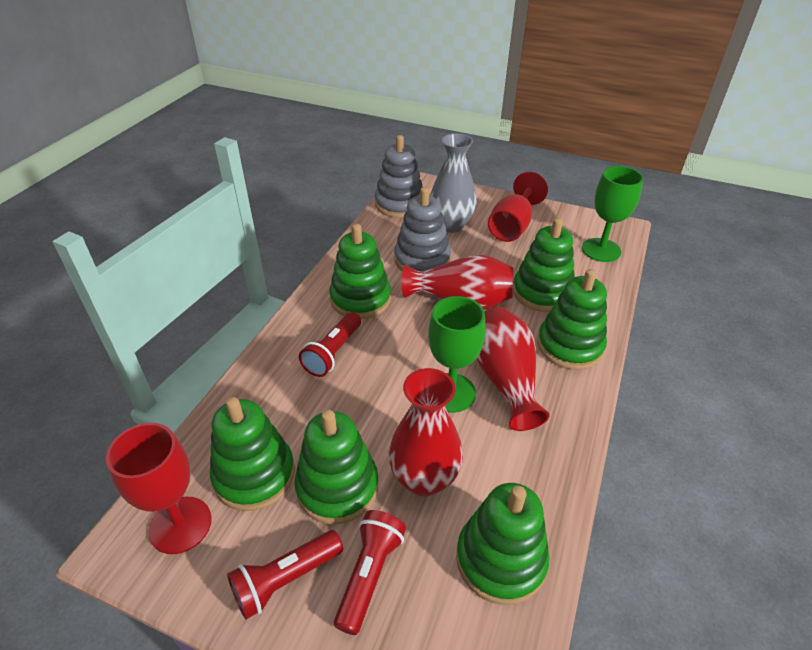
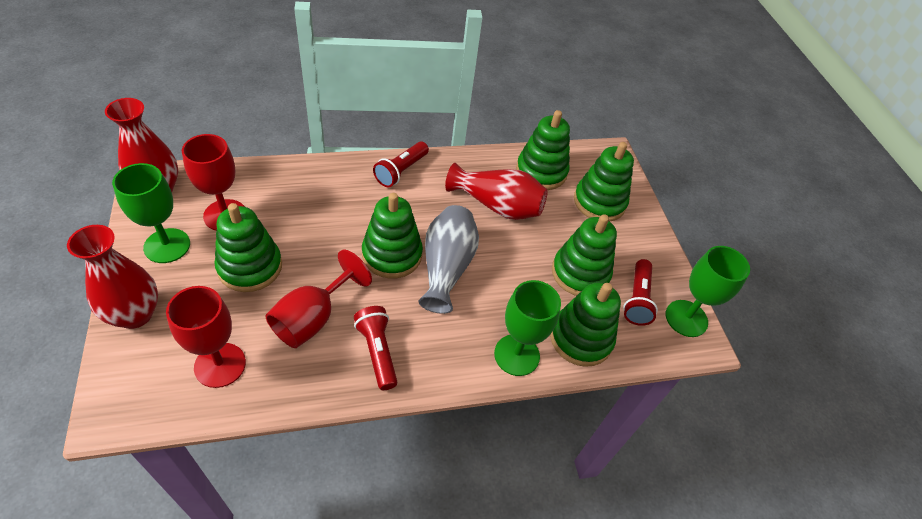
green goblet: 2 -> 3
grey stacking toy: 2 -> 0
red goblet: 2 -> 3

